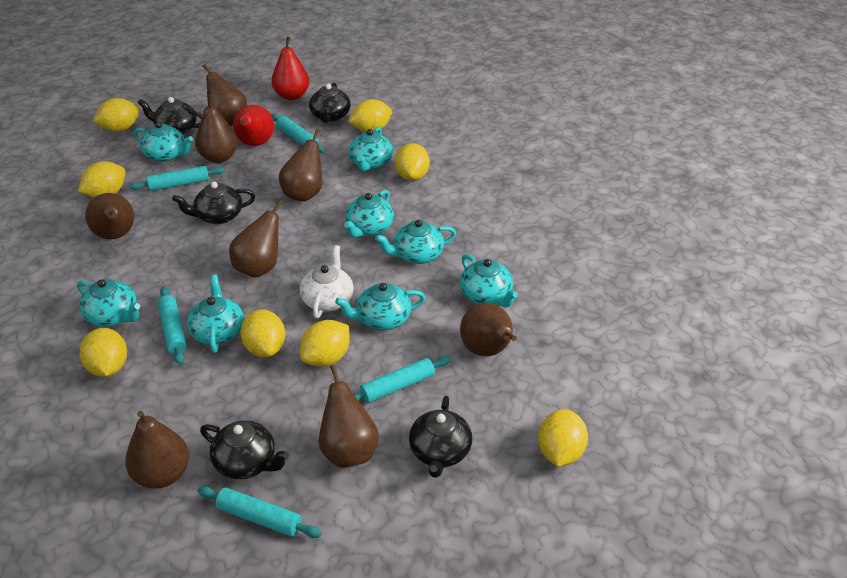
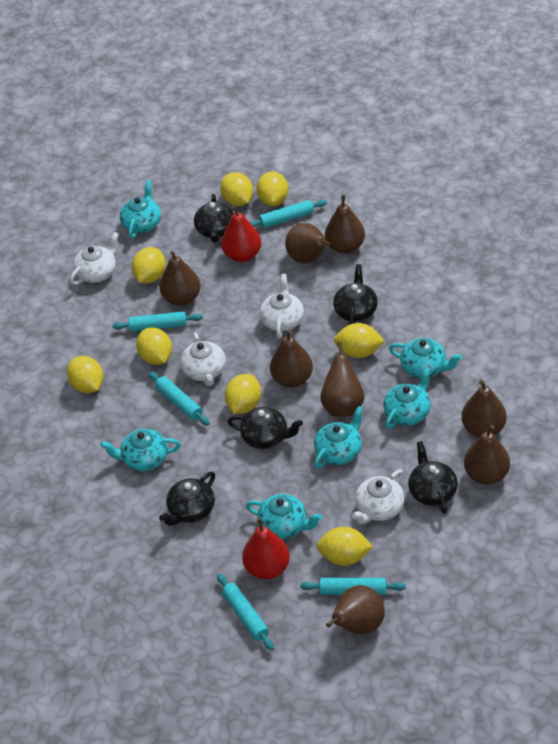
turquoise teapot: 8 -> 6
white teapot: 1 -> 4

